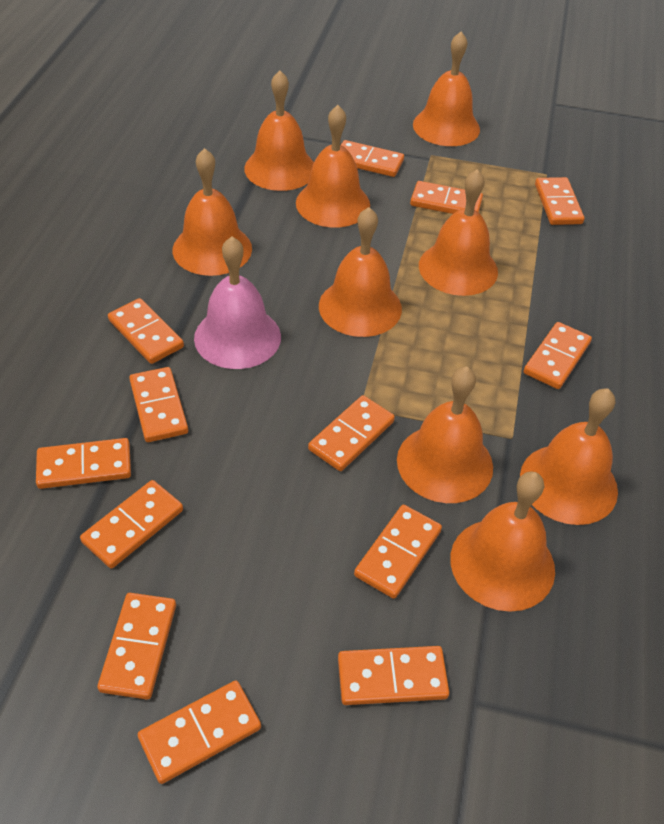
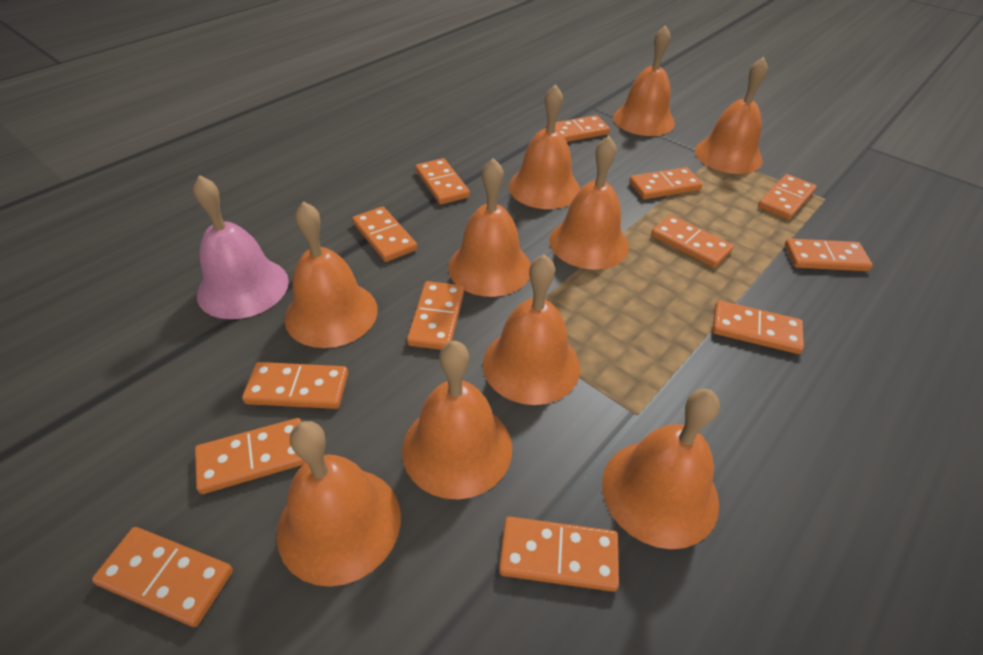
orange bell: 9 -> 10

